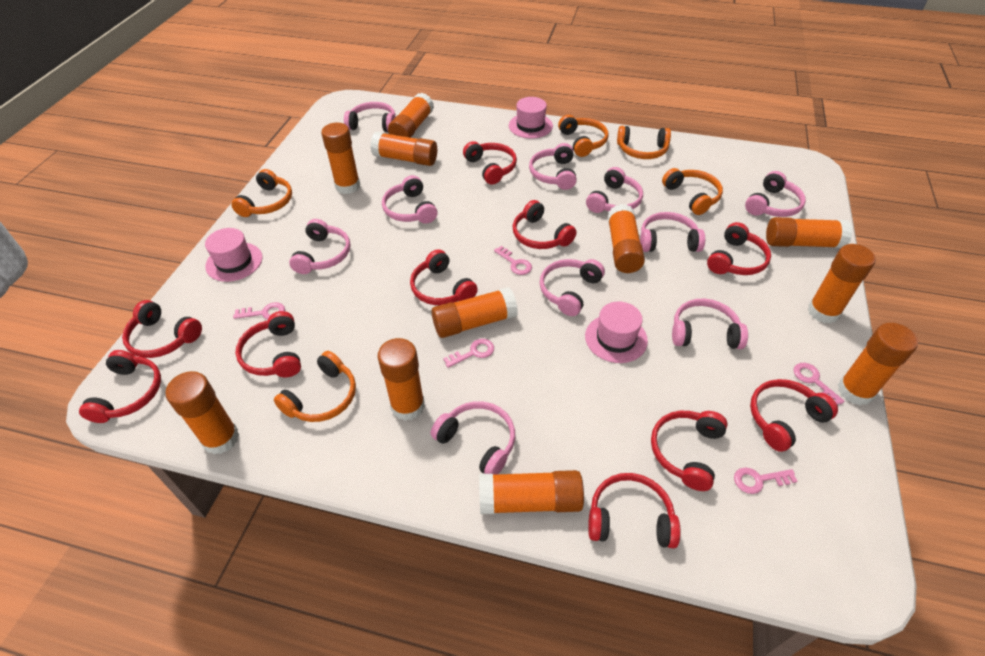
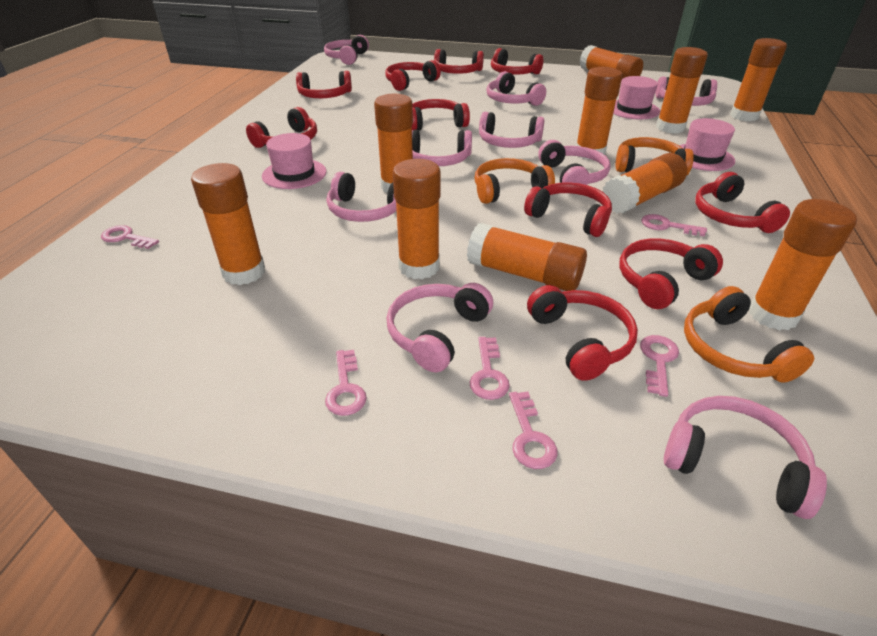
orange glue stick: 11 -> 10
orange headphones: 5 -> 3
pink headphones: 10 -> 9
pink key: 5 -> 6

